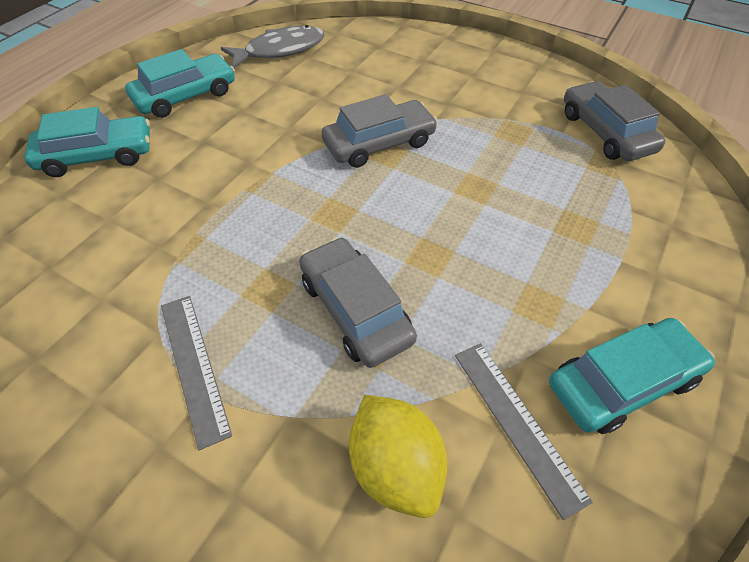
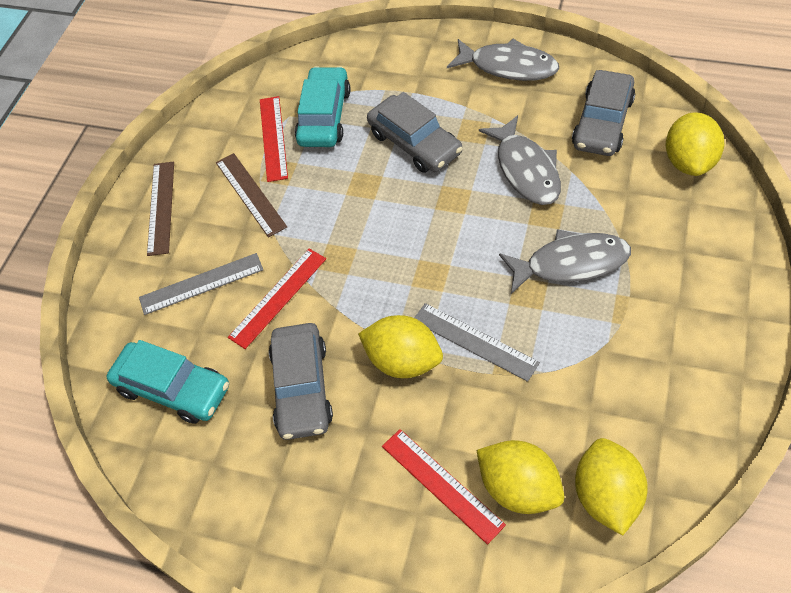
brown ruler: 0 -> 2
grey fish: 1 -> 3
red ruler: 0 -> 3
turquoise car: 3 -> 2
yellow lemon: 1 -> 4

